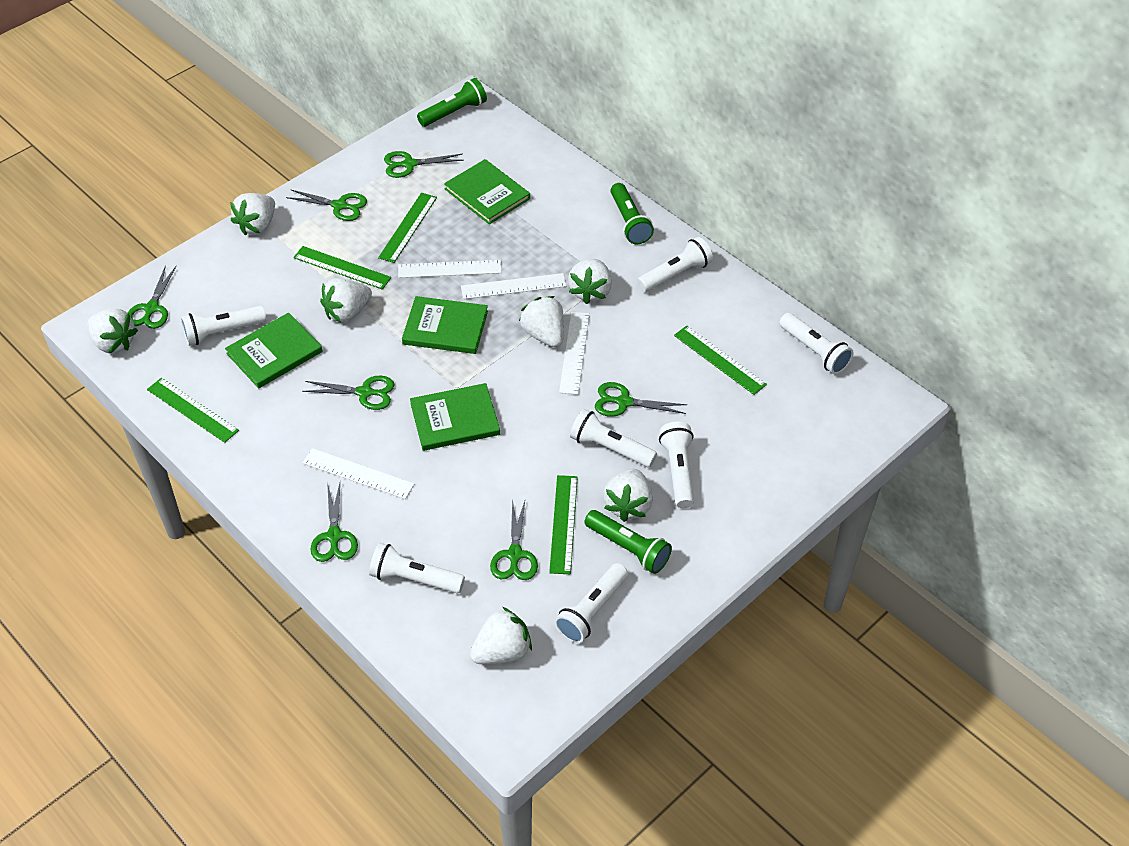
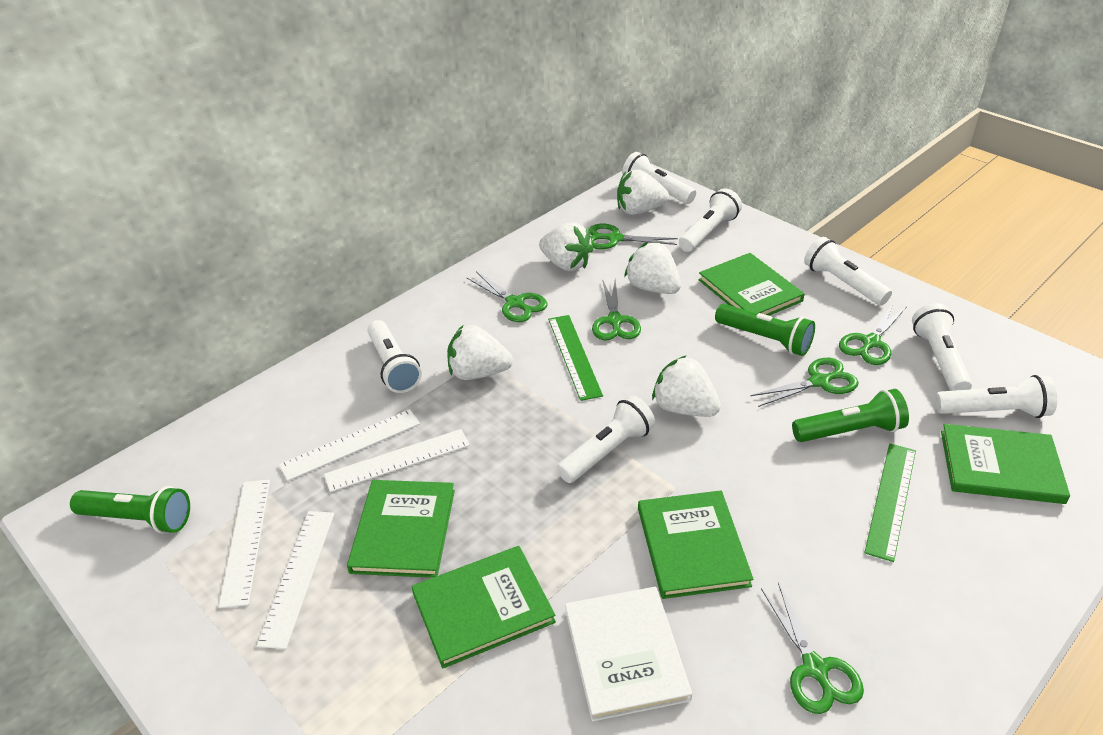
green book: 4 -> 5
green ruler: 5 -> 2
green scissors: 7 -> 6
white book: 0 -> 1
white strawberry: 7 -> 5

